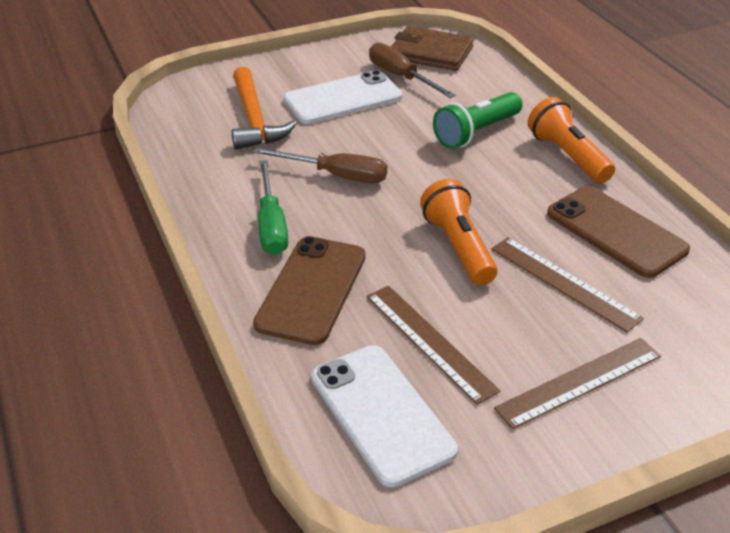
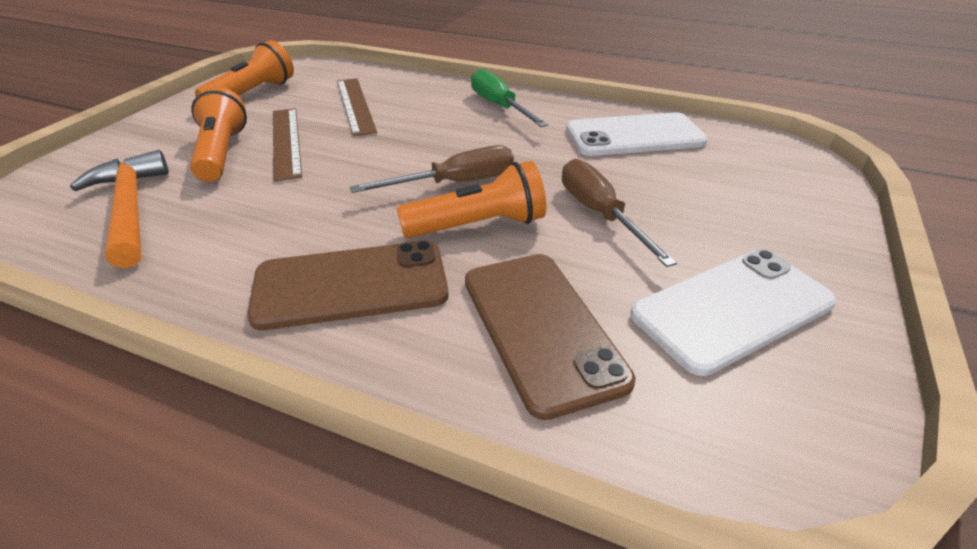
brown ruler: 3 -> 2
brown wallet: 1 -> 0
green flashlight: 1 -> 0
orange flashlight: 2 -> 3

